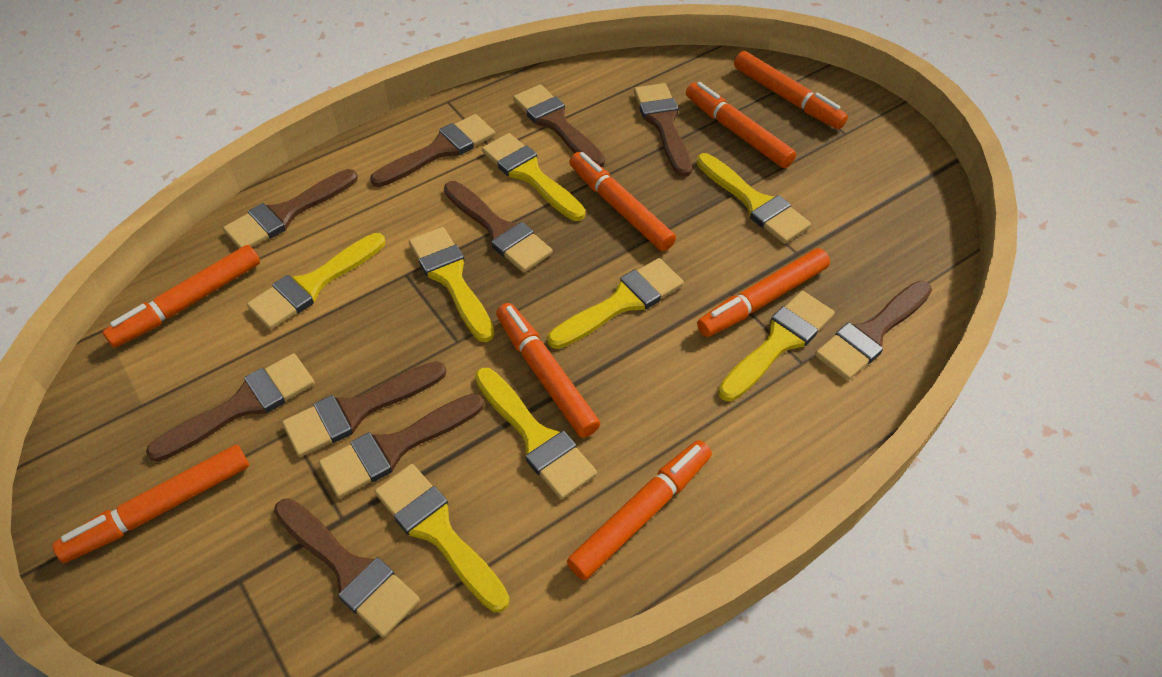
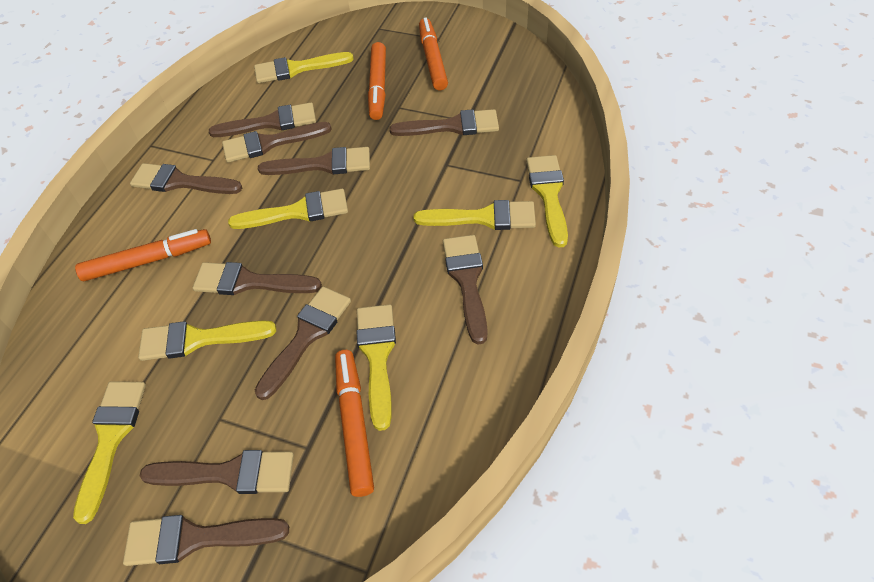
orange marker: 8 -> 4
yellow brush: 8 -> 7

